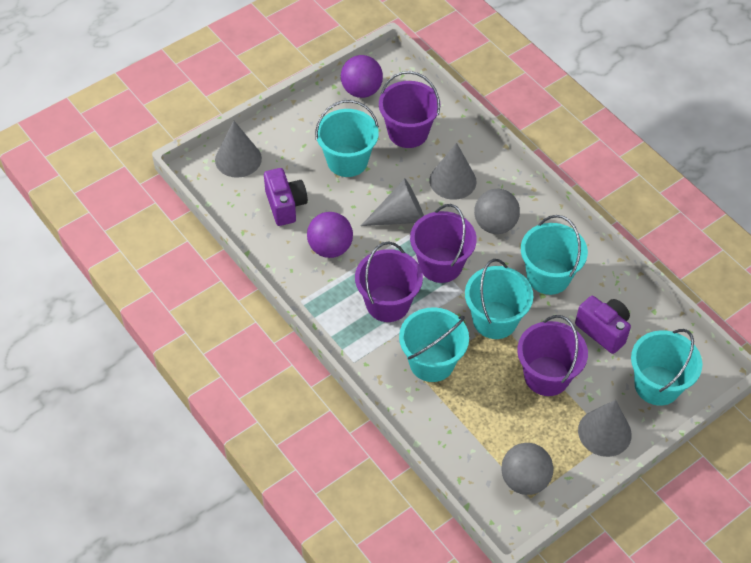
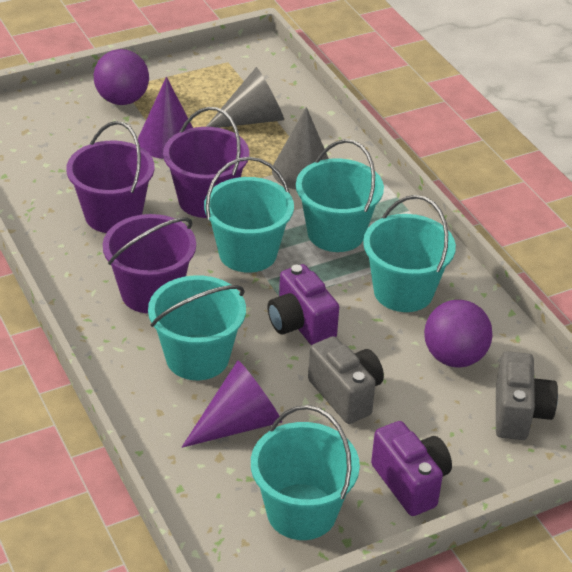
grey ball: 2 -> 0
grey camera: 0 -> 2
grey cone: 4 -> 2
purple bucket: 4 -> 3
purple cone: 0 -> 2

